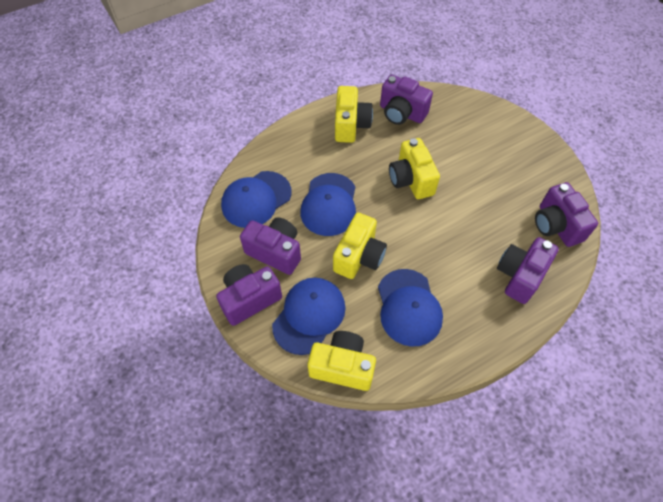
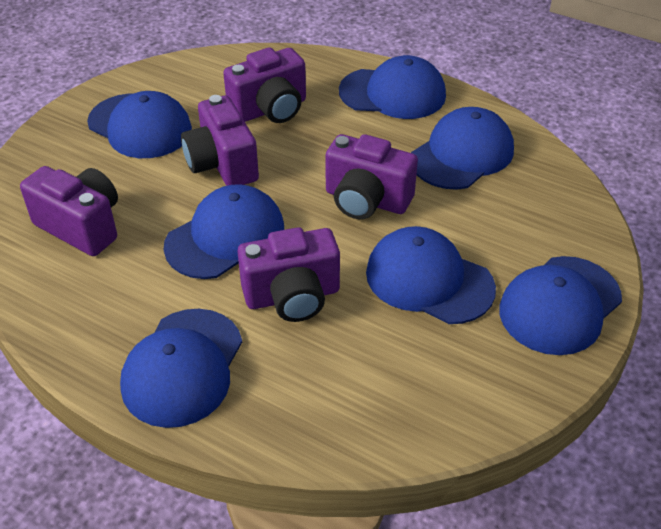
blue cap: 4 -> 7
yellow camera: 4 -> 0

